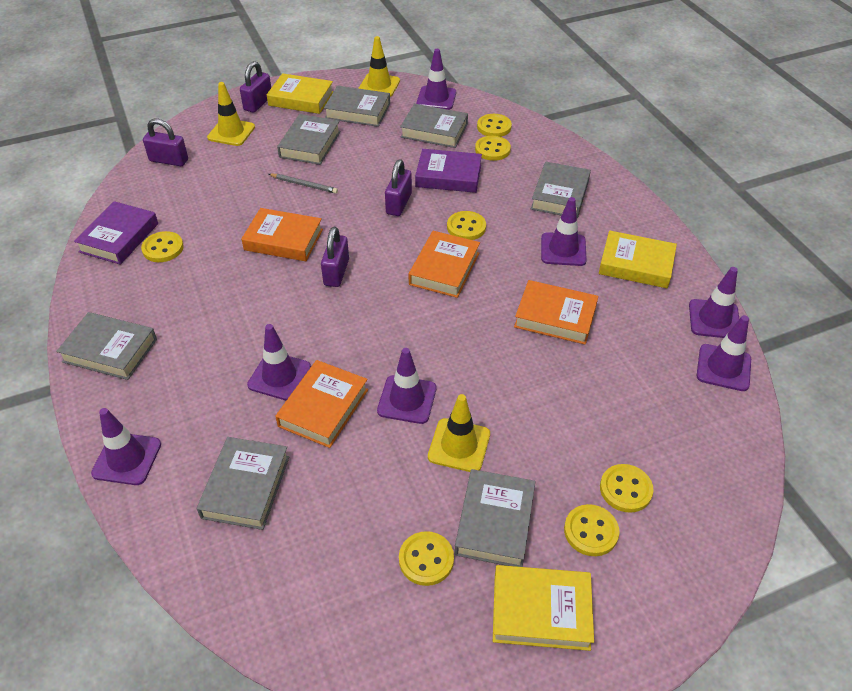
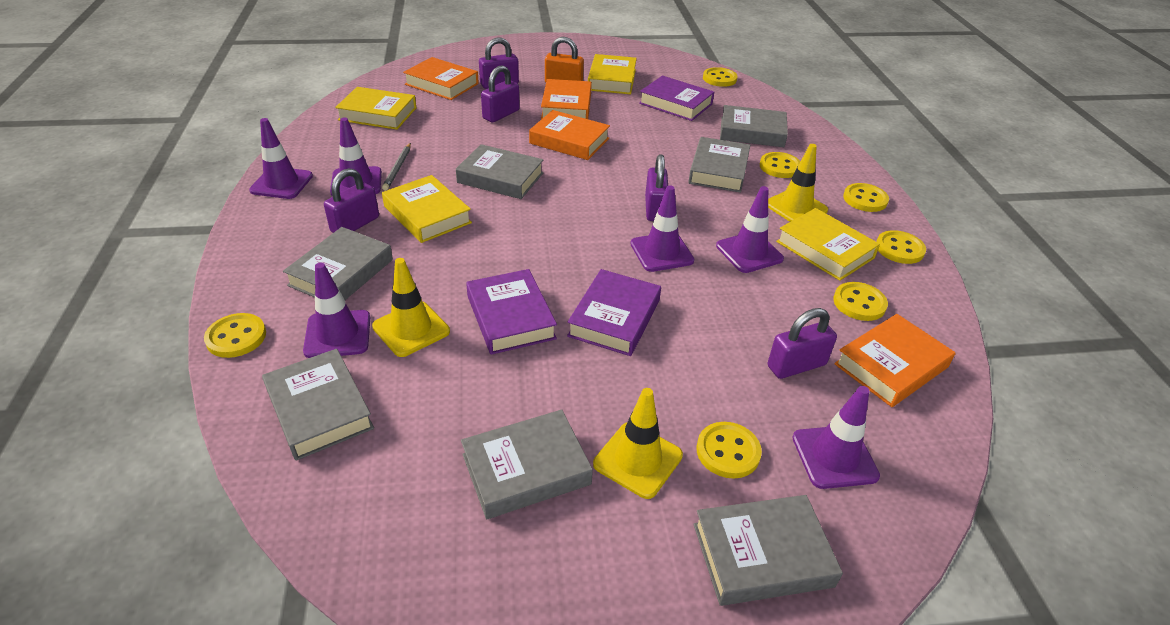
orange padlock: 0 -> 1
purple book: 2 -> 3
purple padlock: 4 -> 5
purple traffic cone: 7 -> 6
yellow book: 3 -> 4

